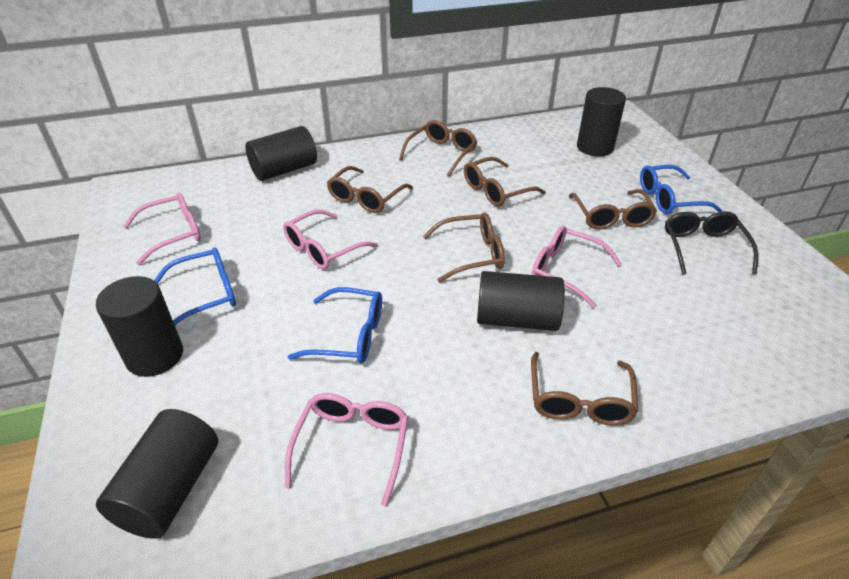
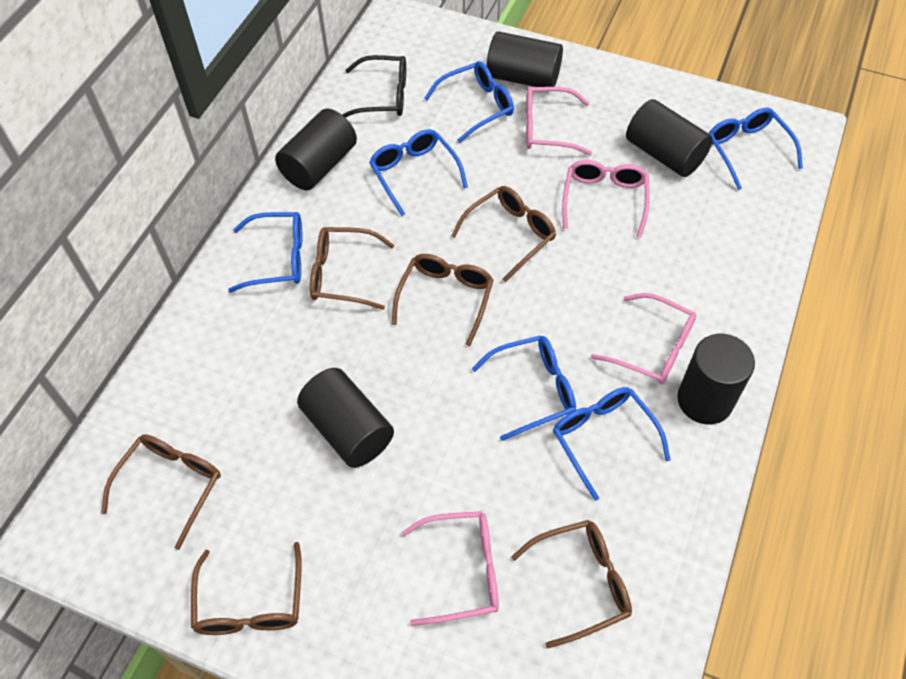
blue glasses: 3 -> 6

